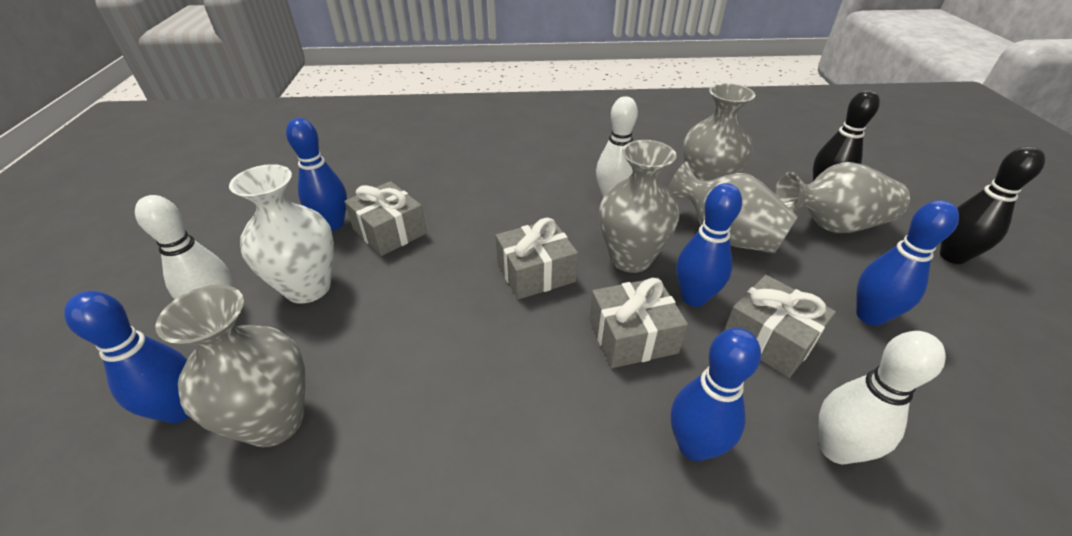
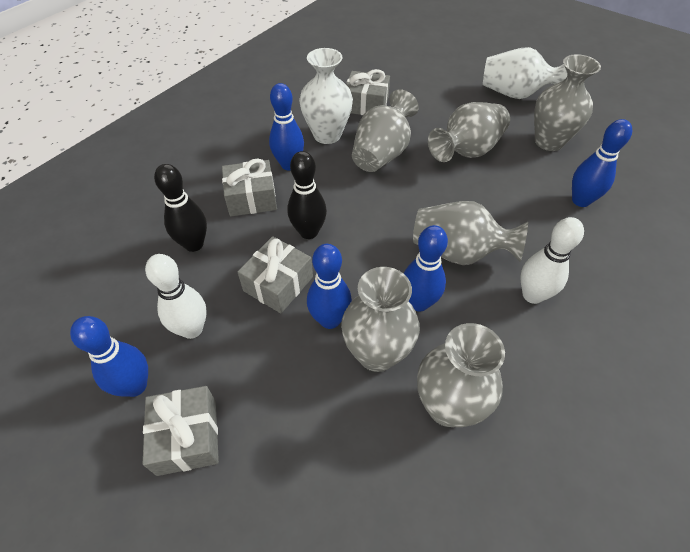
grey vase: 5 -> 6
white bowling pin: 3 -> 2
white vase: 1 -> 2

